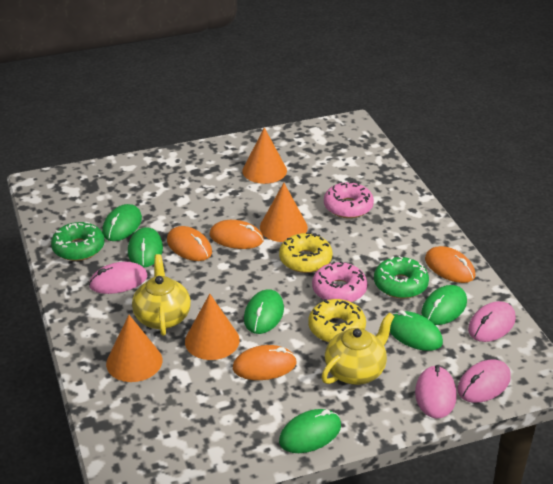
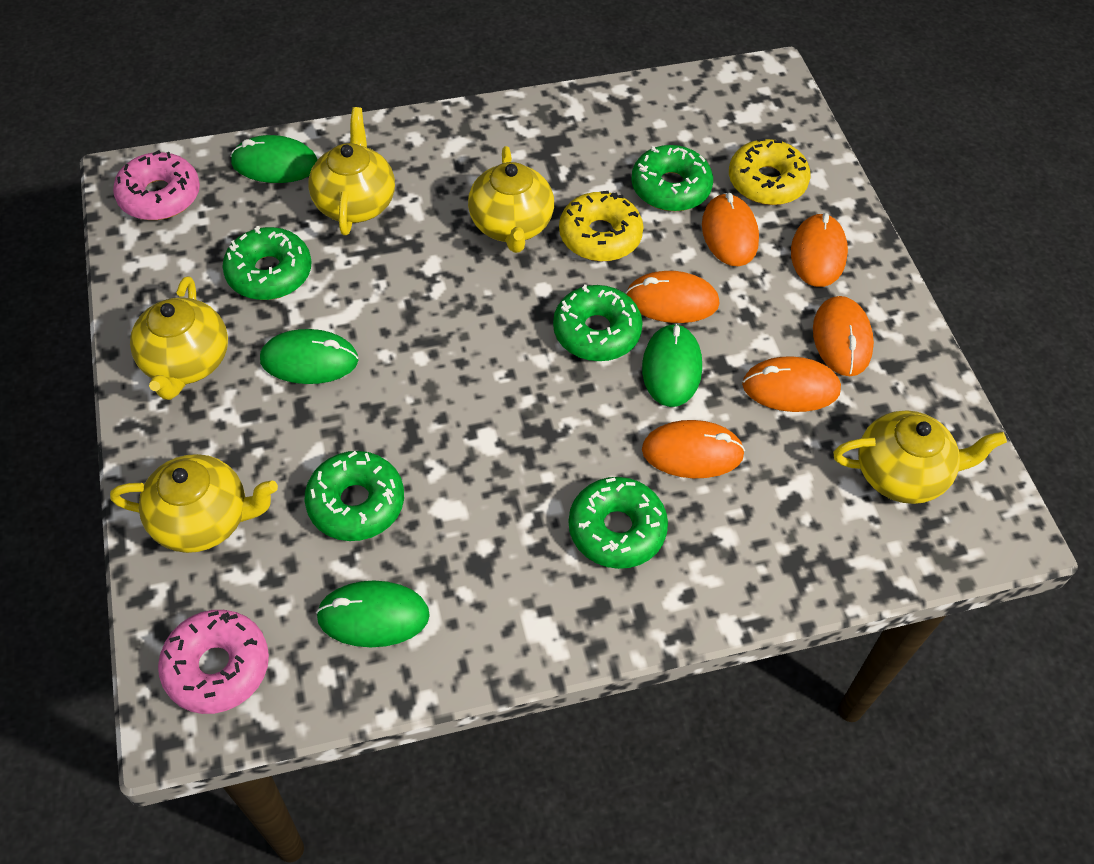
green donut: 2 -> 5
green mouse: 6 -> 4
orange cone: 4 -> 0
orange mouse: 4 -> 6
pink mouse: 4 -> 0
yellow teapot: 2 -> 5

